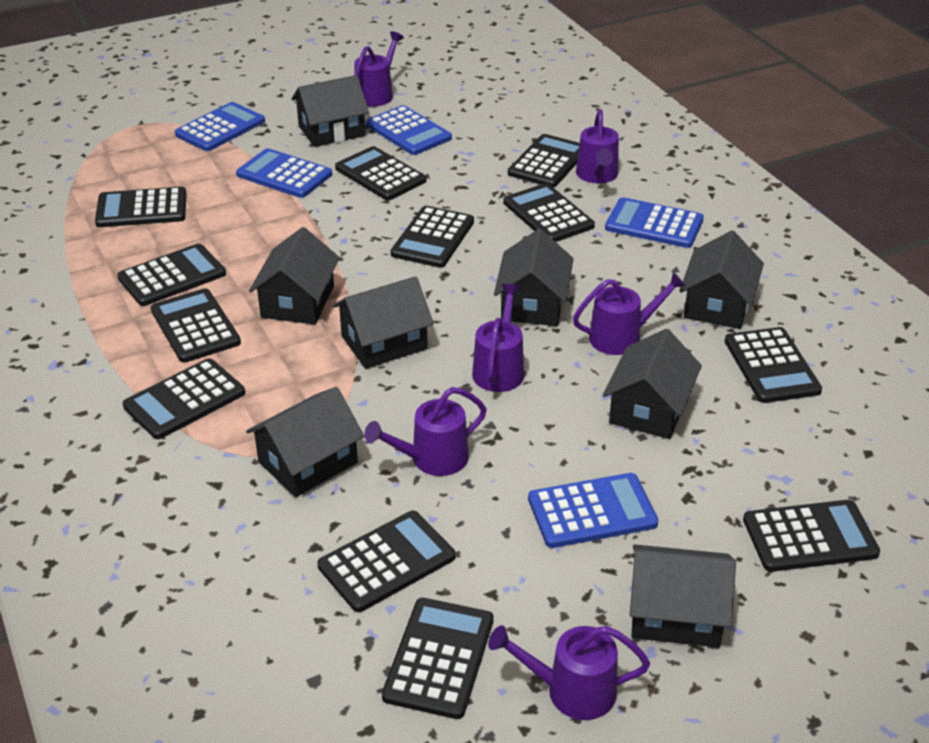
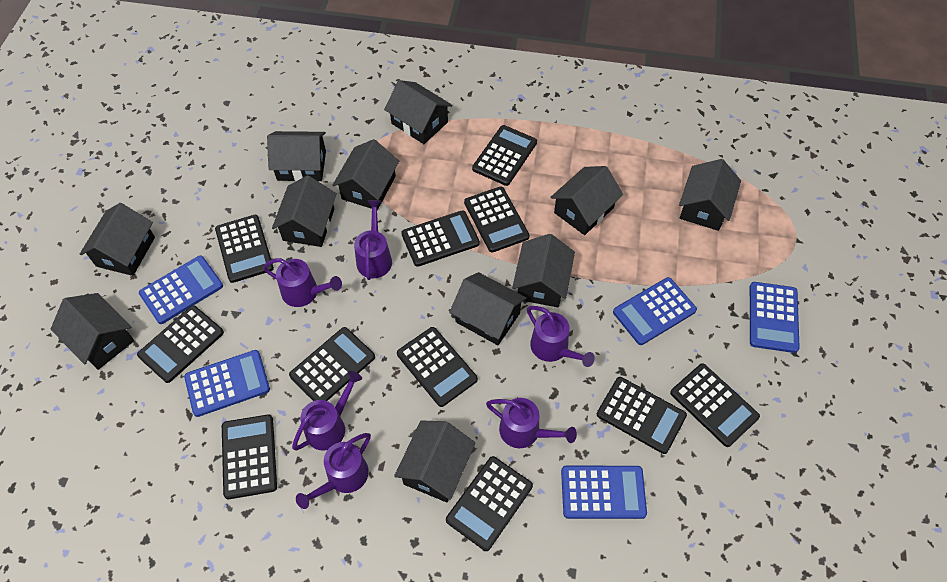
black calculator: 12 -> 11
black house: 8 -> 11

